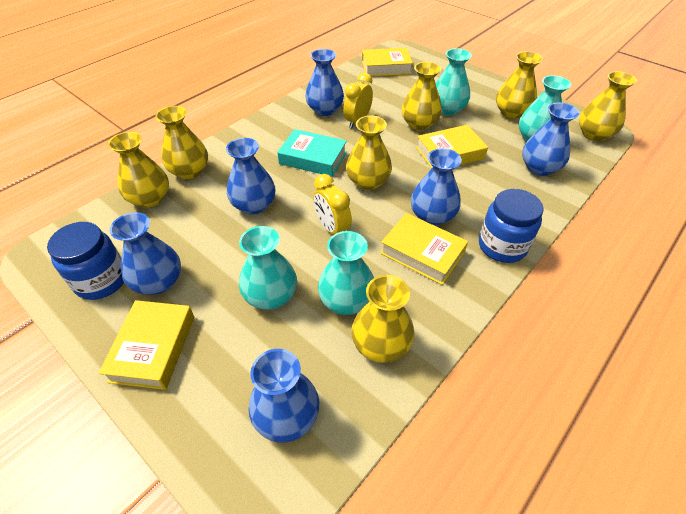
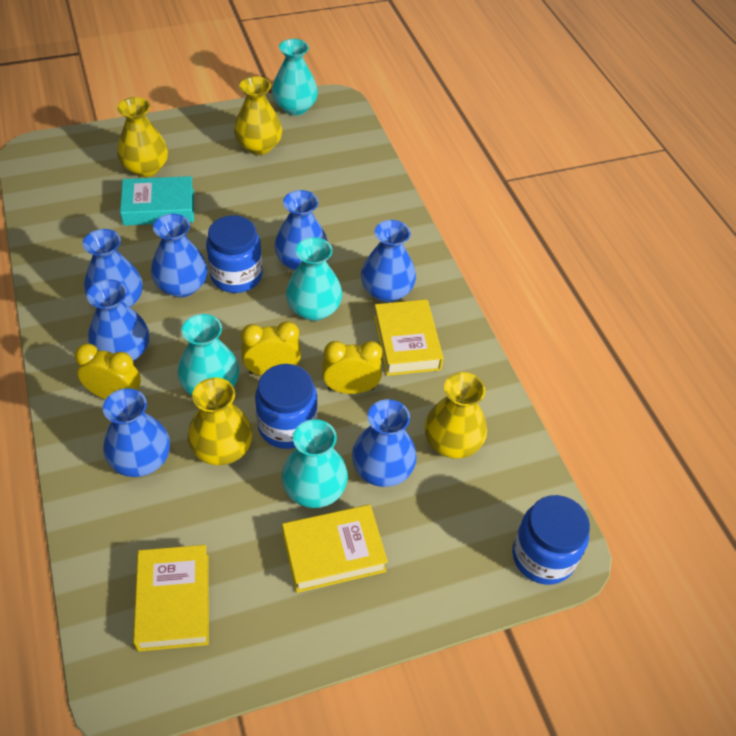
blue jar: 2 -> 3
blue vase: 6 -> 7
yellow book: 4 -> 3
yellow clock: 2 -> 3
yellow vase: 7 -> 4

